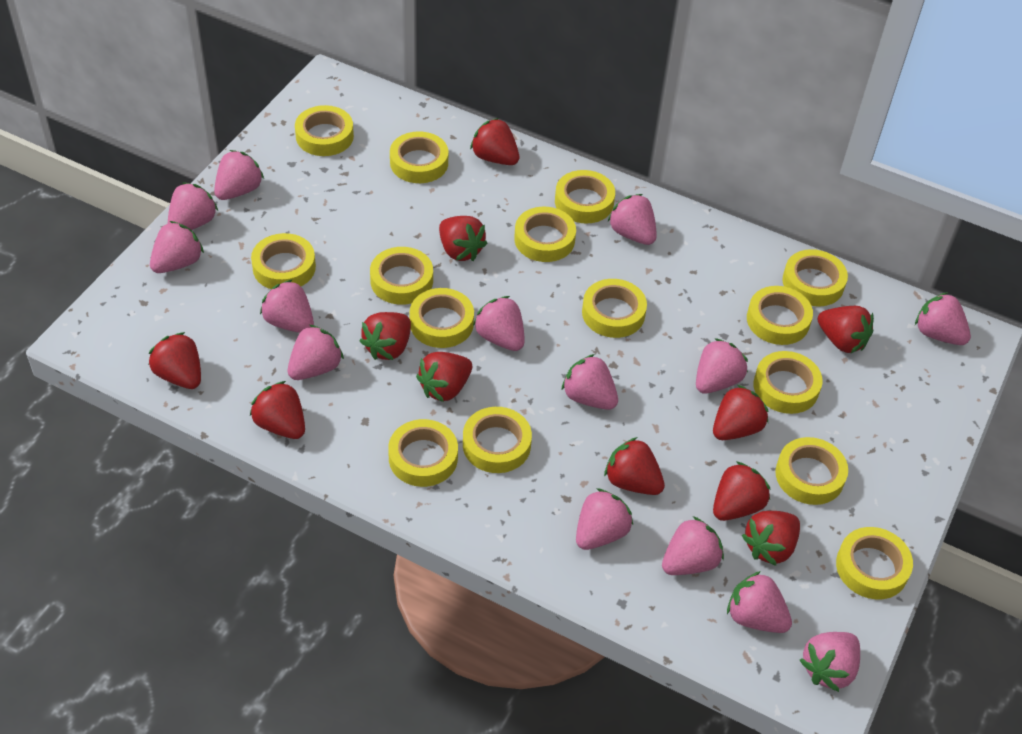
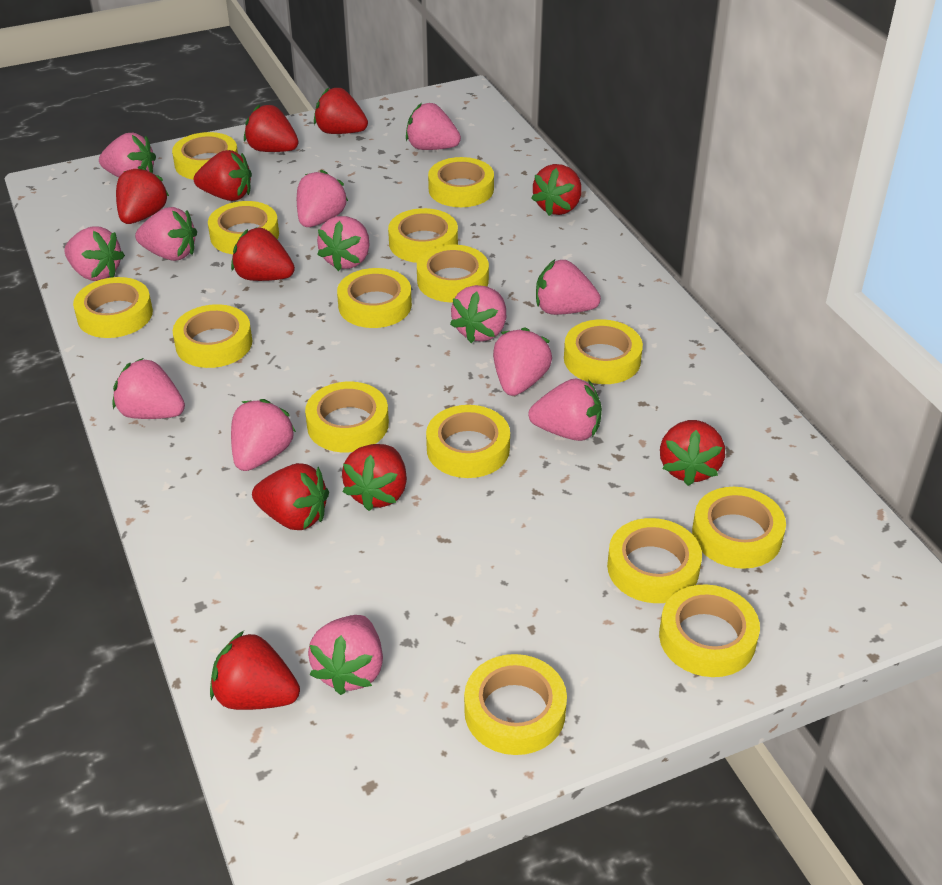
pink strawberry: 14 -> 13
red strawberry: 11 -> 10

